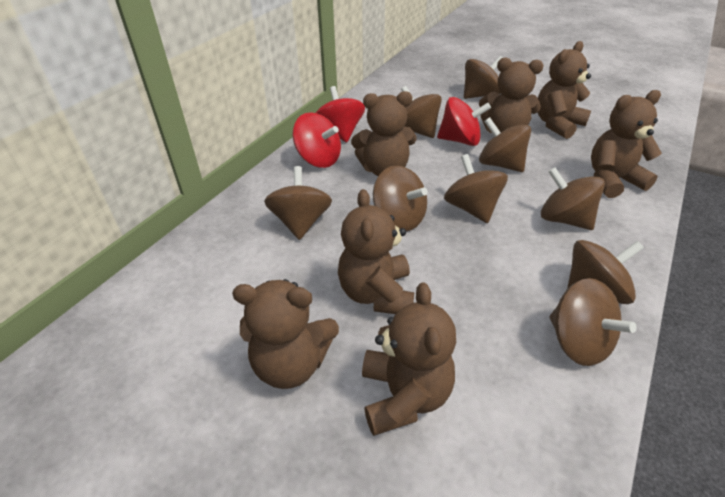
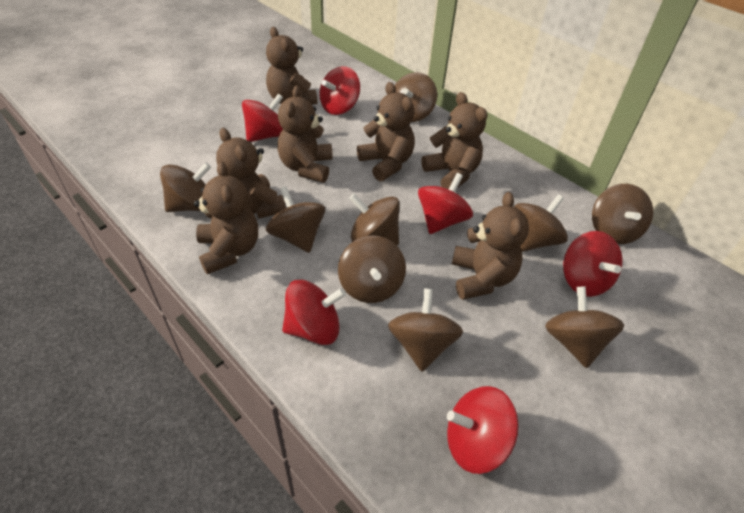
red spinning top: 3 -> 6

